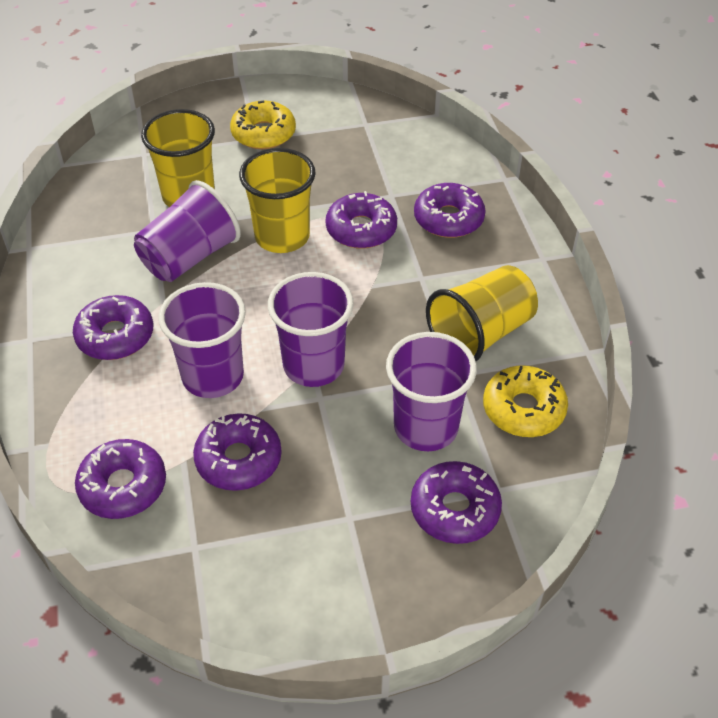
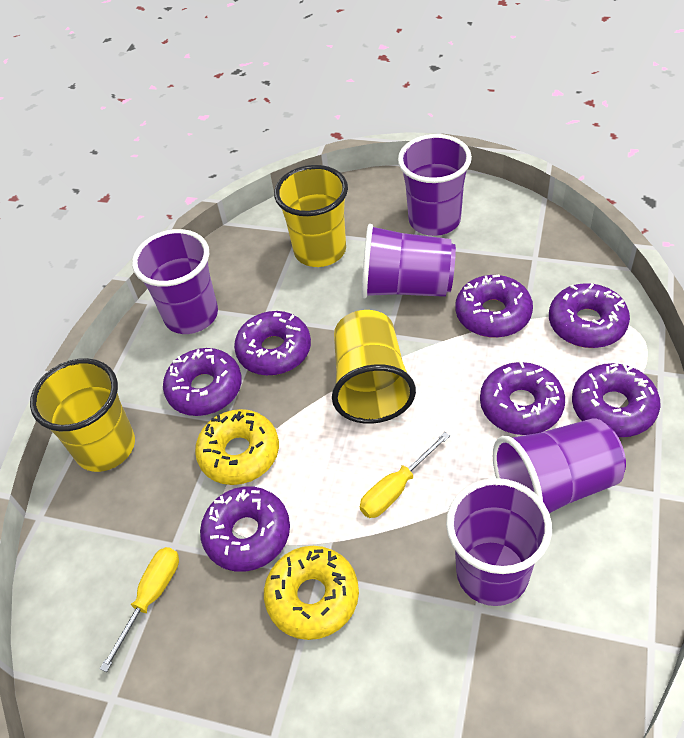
purple cup: 4 -> 5
purple donut: 6 -> 7
yellow screwdriver: 0 -> 2

